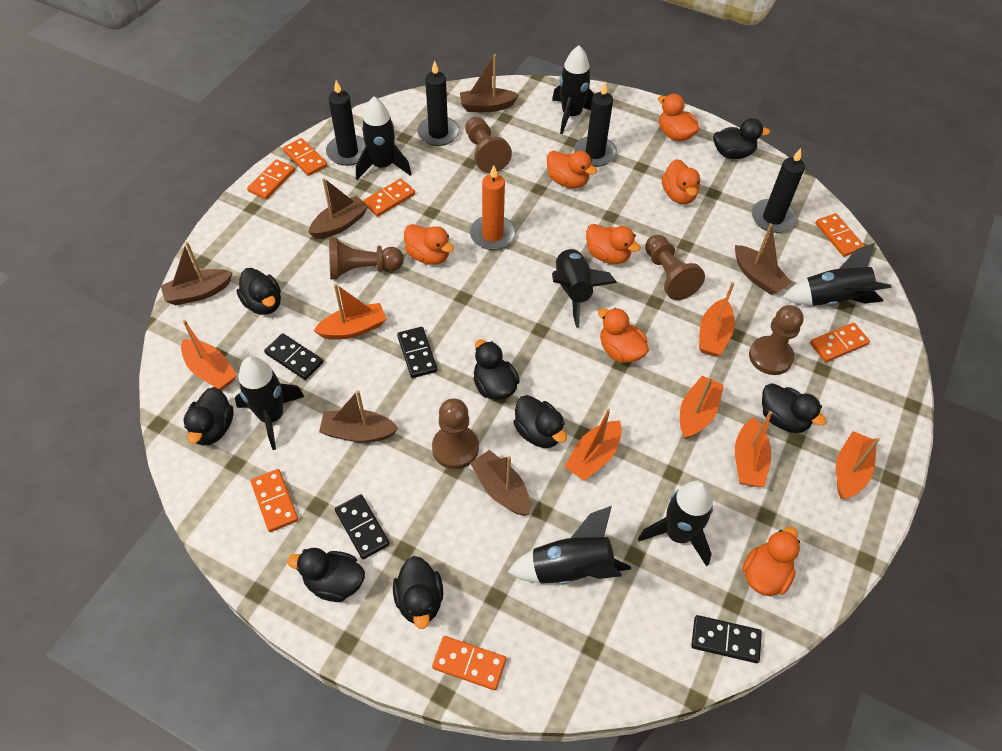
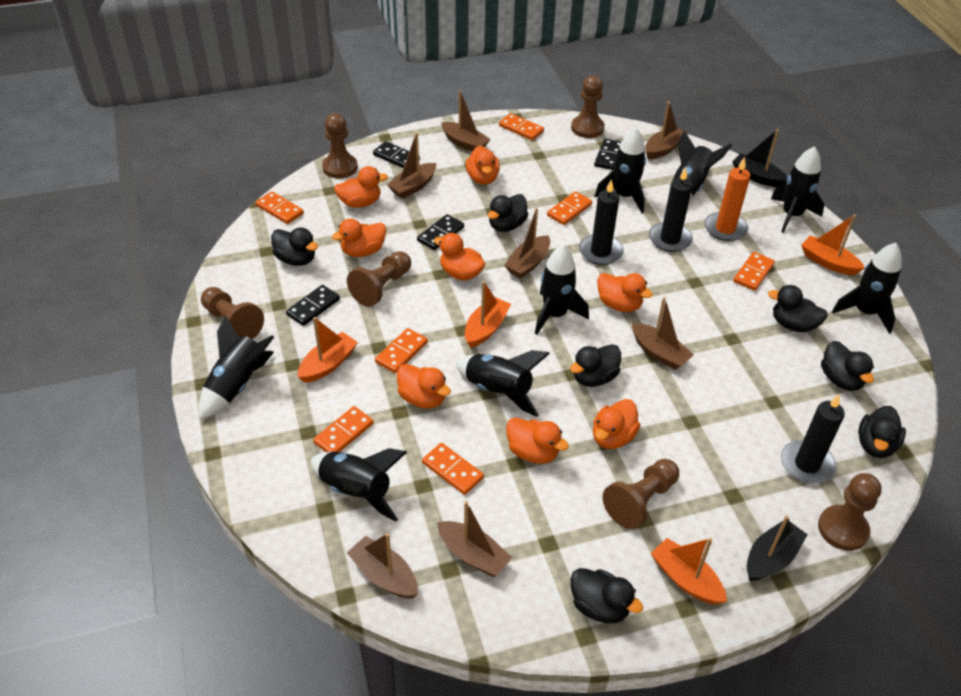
black boat: 0 -> 2
black candle: 4 -> 3
black duck: 8 -> 7
black rocket: 7 -> 8
brown boat: 6 -> 7
brown pawn: 5 -> 6
orange boat: 7 -> 4
orange duck: 7 -> 8

